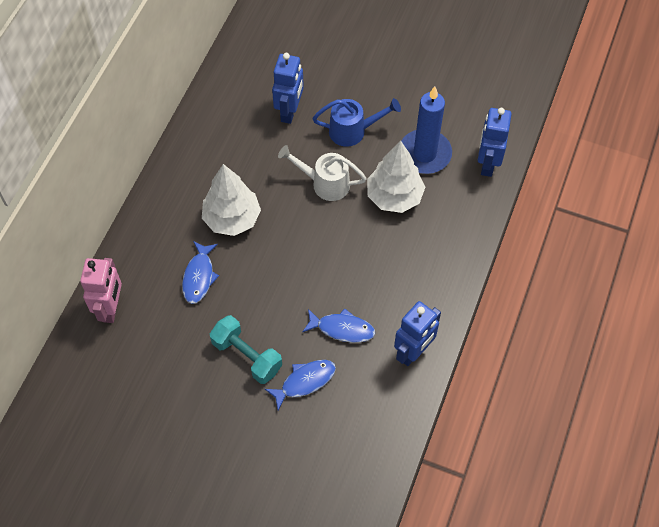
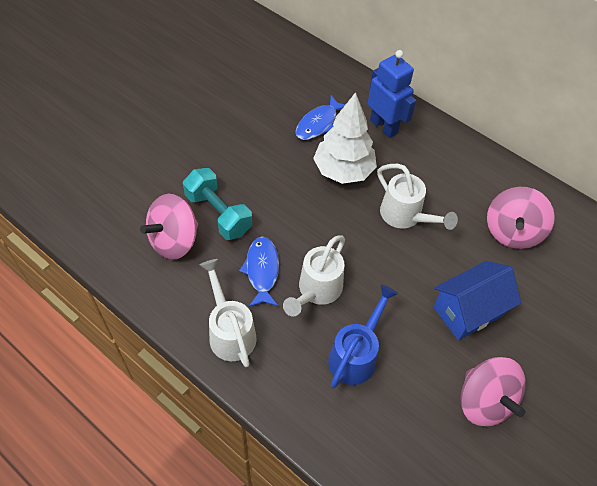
blue candle: 1 -> 0
blue fish: 3 -> 2
blue house: 0 -> 1
blue robot: 3 -> 1
pink robot: 1 -> 0
pink spinning top: 0 -> 3
white tree: 2 -> 1
white watering can: 1 -> 3

